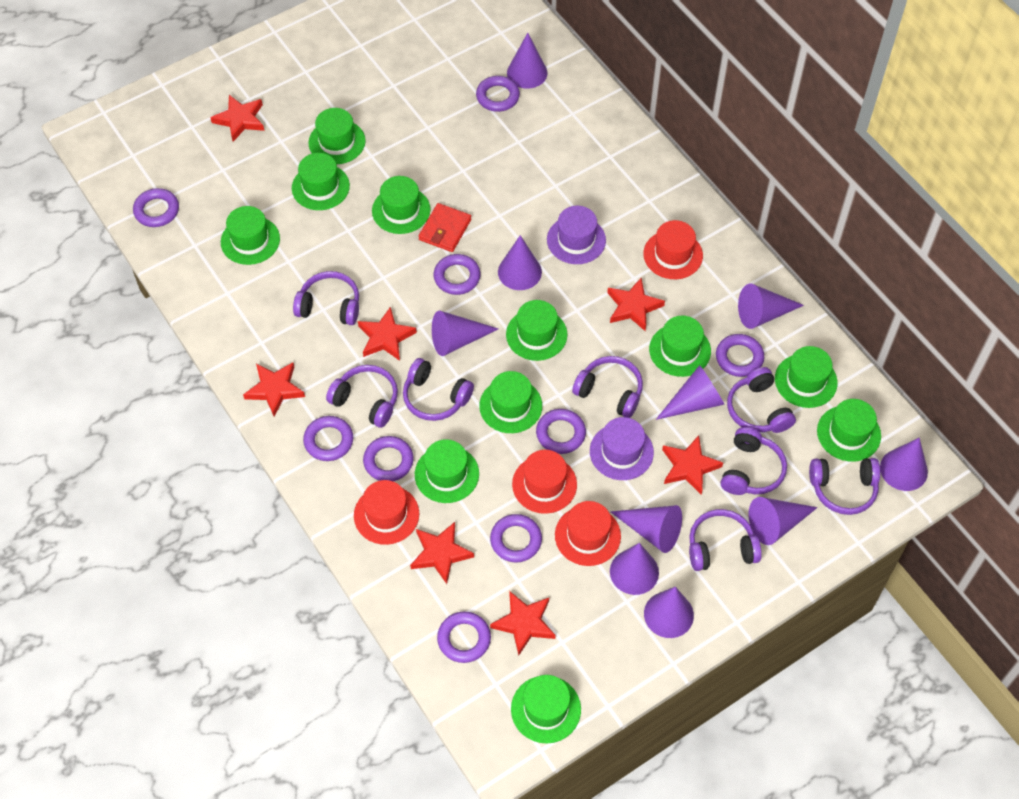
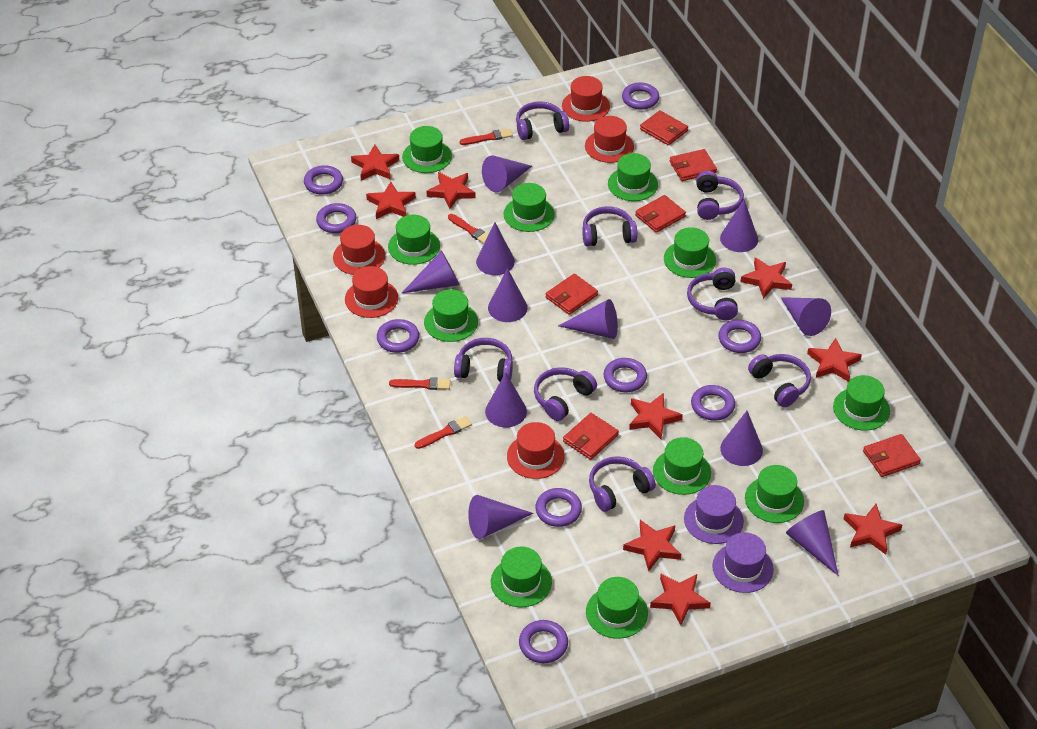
purple cone: 10 -> 11
red brush: 0 -> 4
red hat: 4 -> 5
red star: 7 -> 9
red wallet: 1 -> 6

